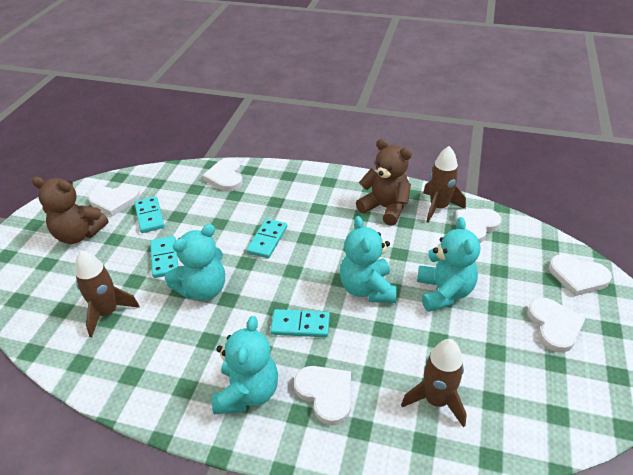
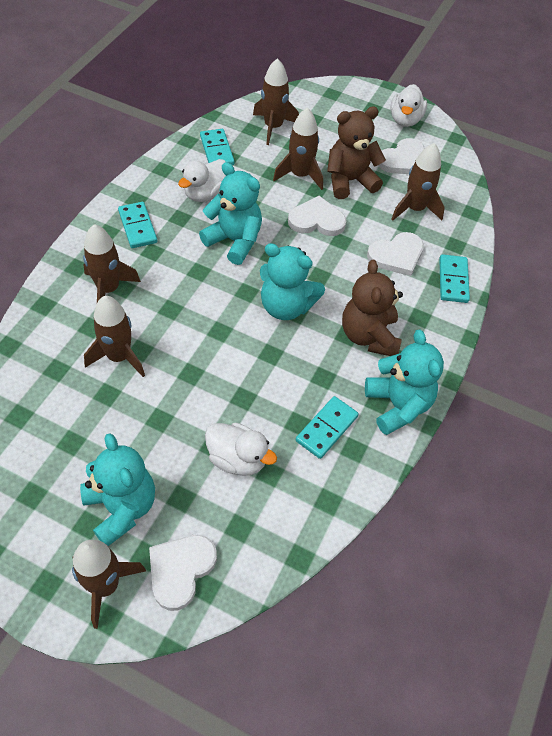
brown rocket: 3 -> 6
white duck: 0 -> 3
white heart: 6 -> 4

